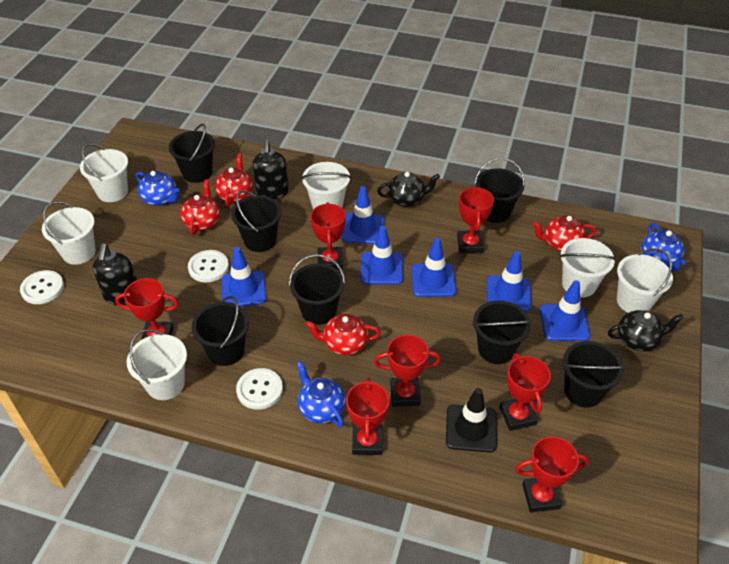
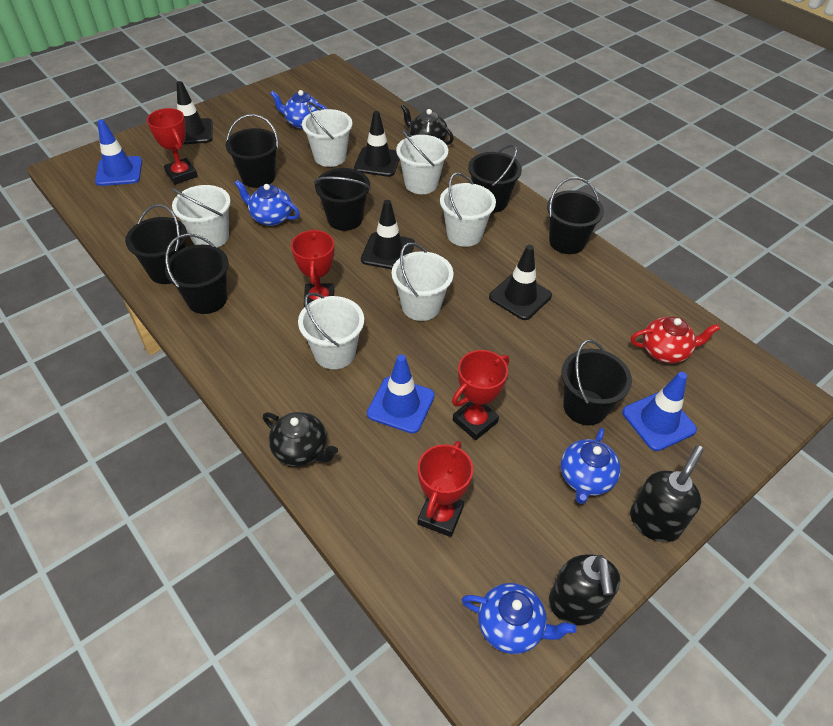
black traffic cone: 1 -> 4
blue teapot: 3 -> 4
blue traffic cone: 6 -> 3
red teapot: 4 -> 1
red trophy: 7 -> 4
white button: 3 -> 0

